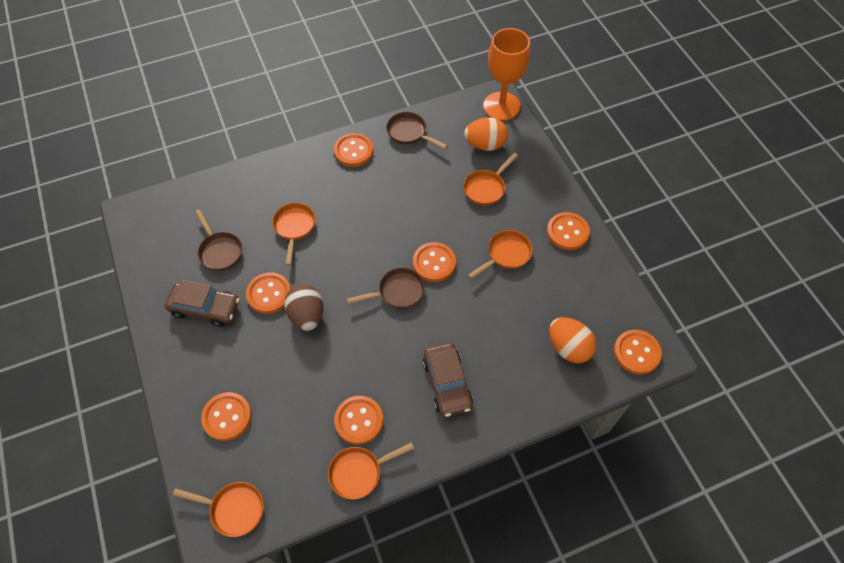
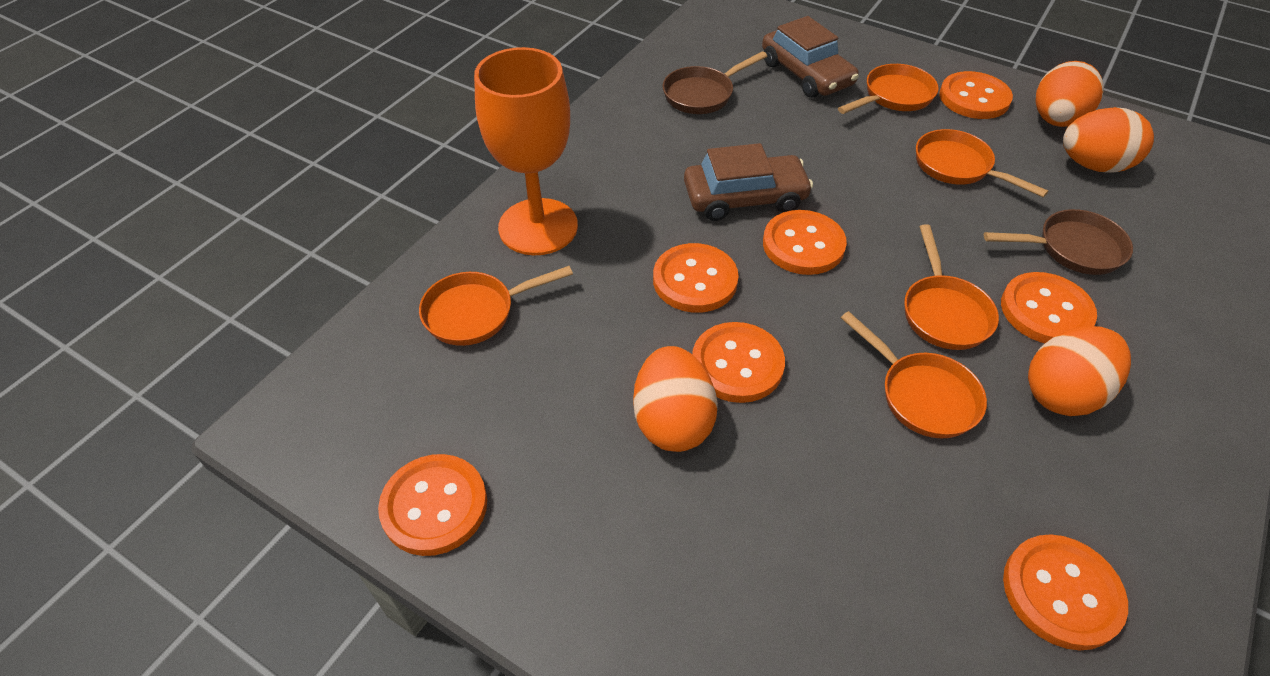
brown egg: 1 -> 0
brown pan: 3 -> 2
orange egg: 2 -> 4

